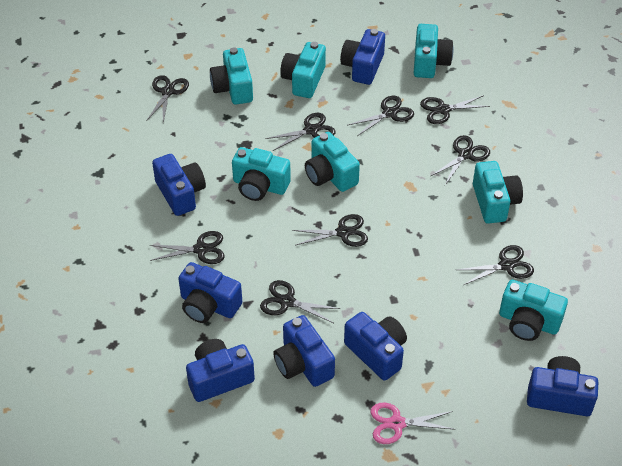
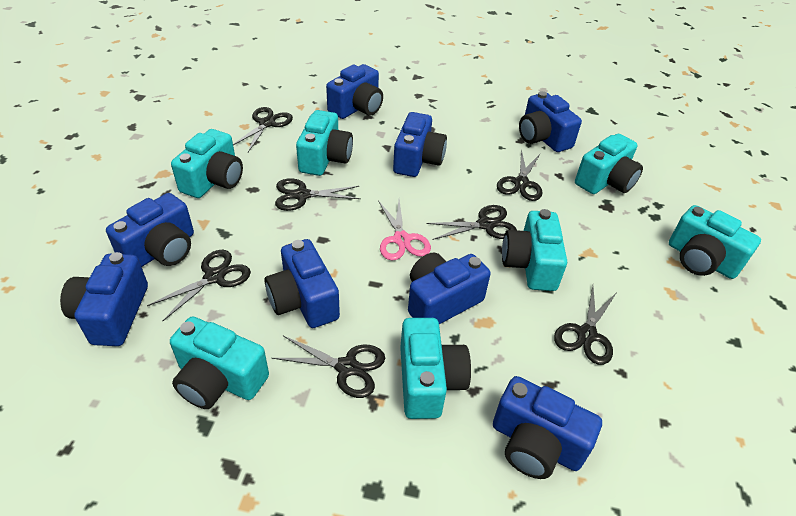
black scissors: 9 -> 7
blue camera: 7 -> 8

